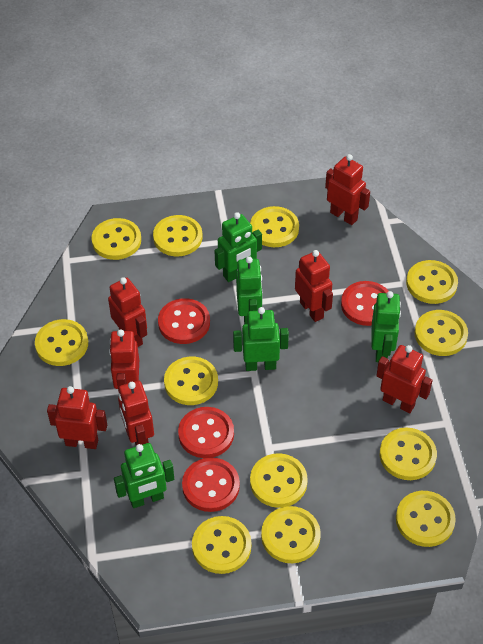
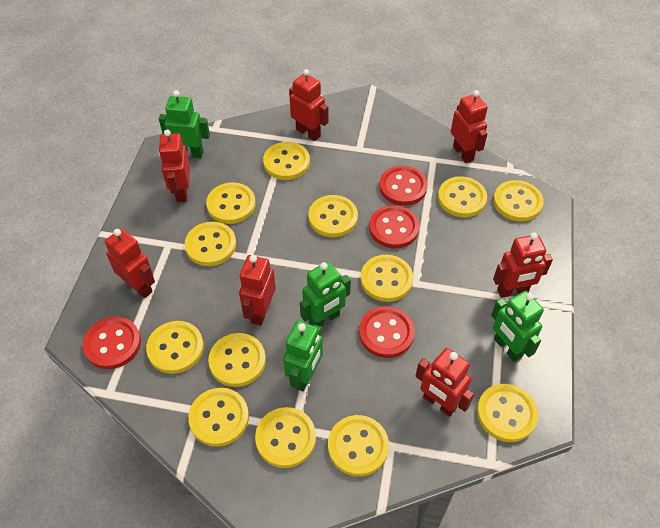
green robot: 5 -> 4
yellow button: 12 -> 13

